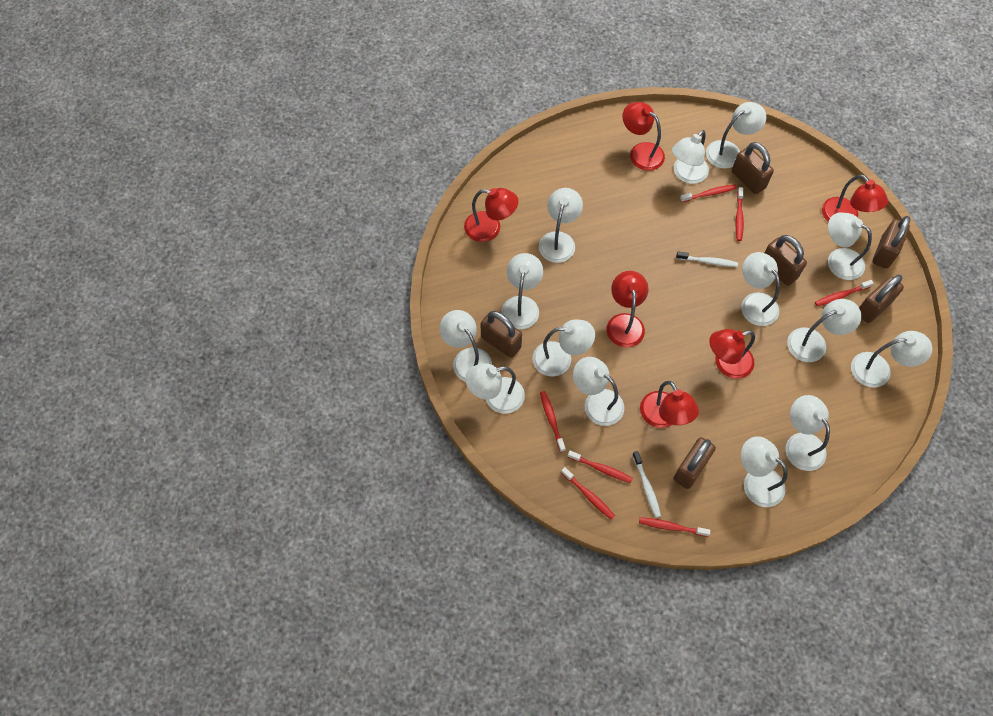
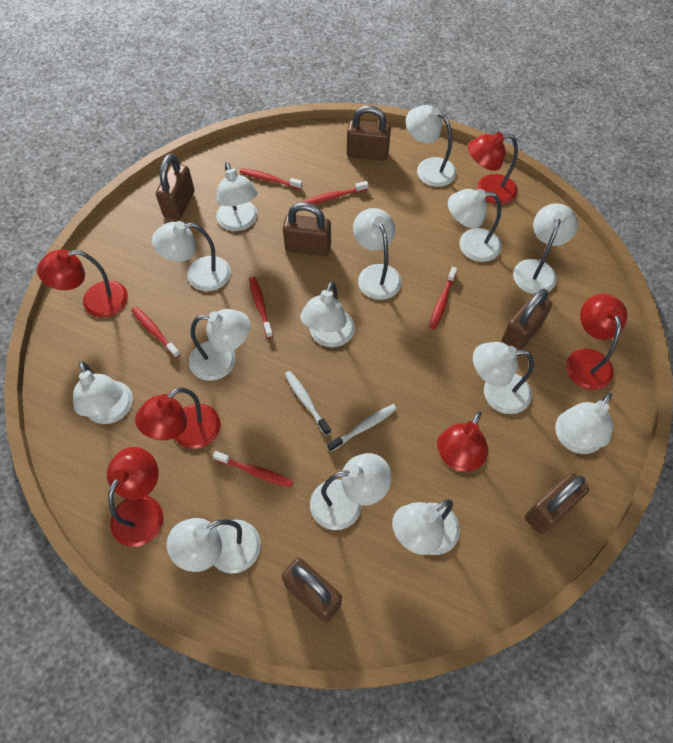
red toothbrush: 7 -> 6

